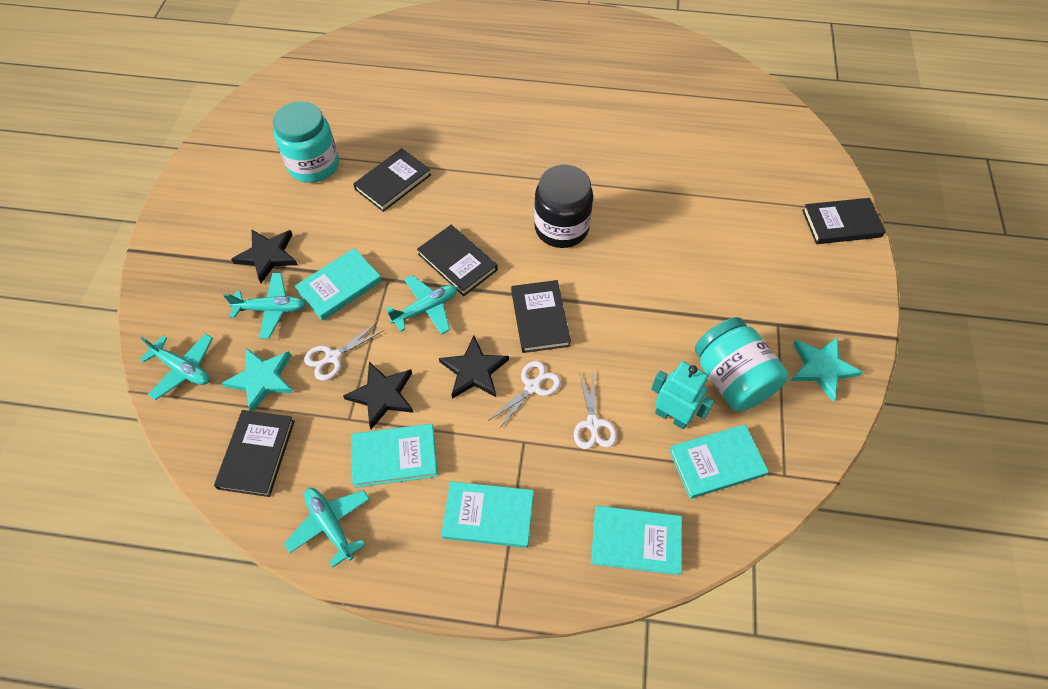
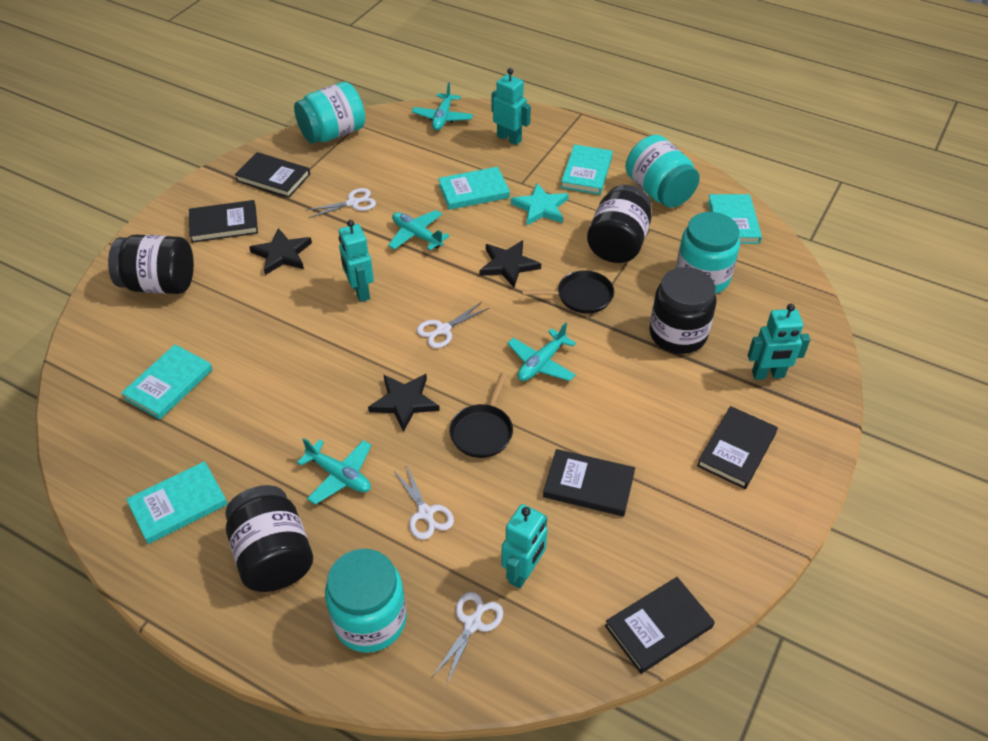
black jar: 1 -> 4
black pan: 0 -> 2
turquoise jar: 2 -> 4
turquoise robot: 1 -> 4
turquoise star: 2 -> 1
white scissors: 3 -> 4

